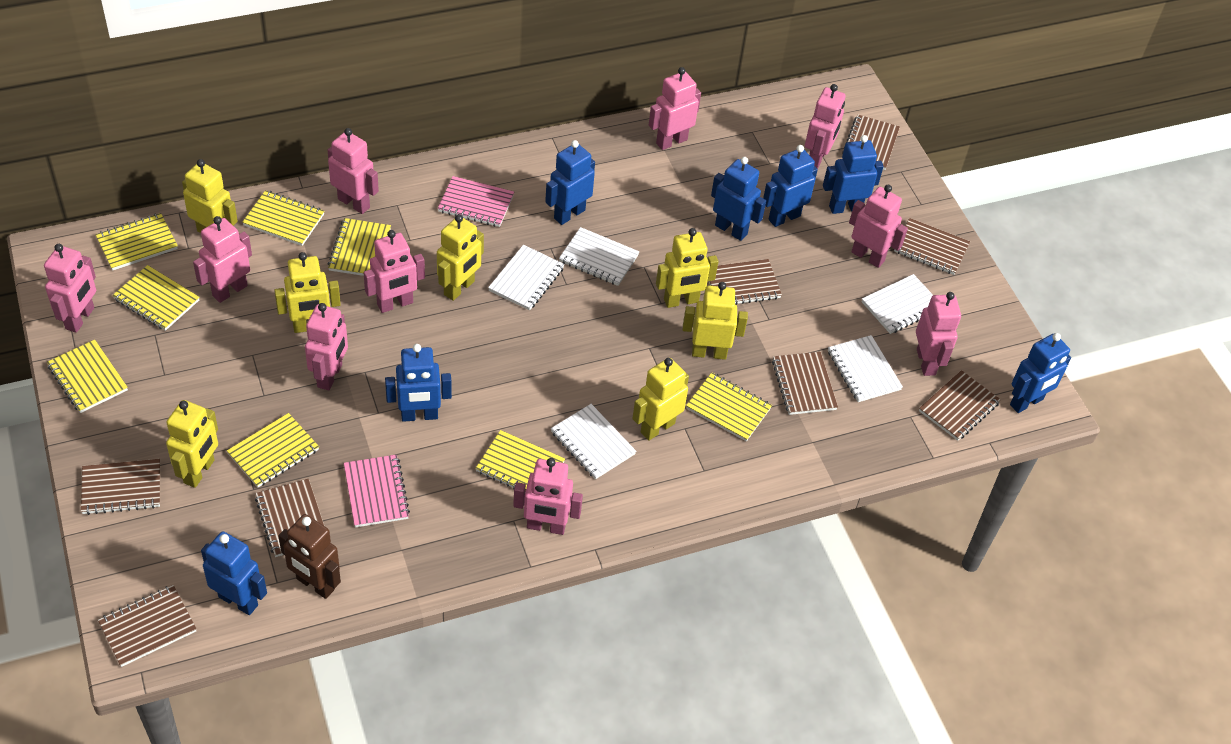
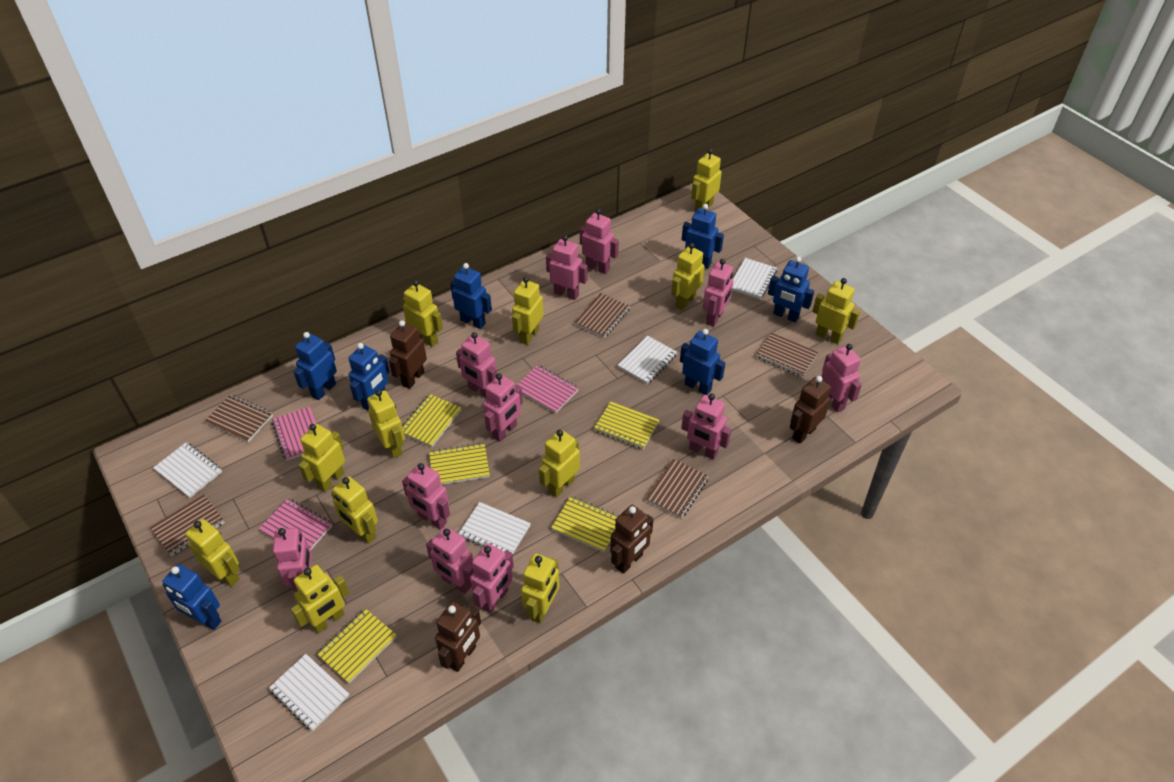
brown notebook: 8 -> 5
brown robot: 1 -> 4
pink notebook: 2 -> 3
pink robot: 10 -> 11
yellow notebook: 8 -> 5
yellow robot: 7 -> 12

